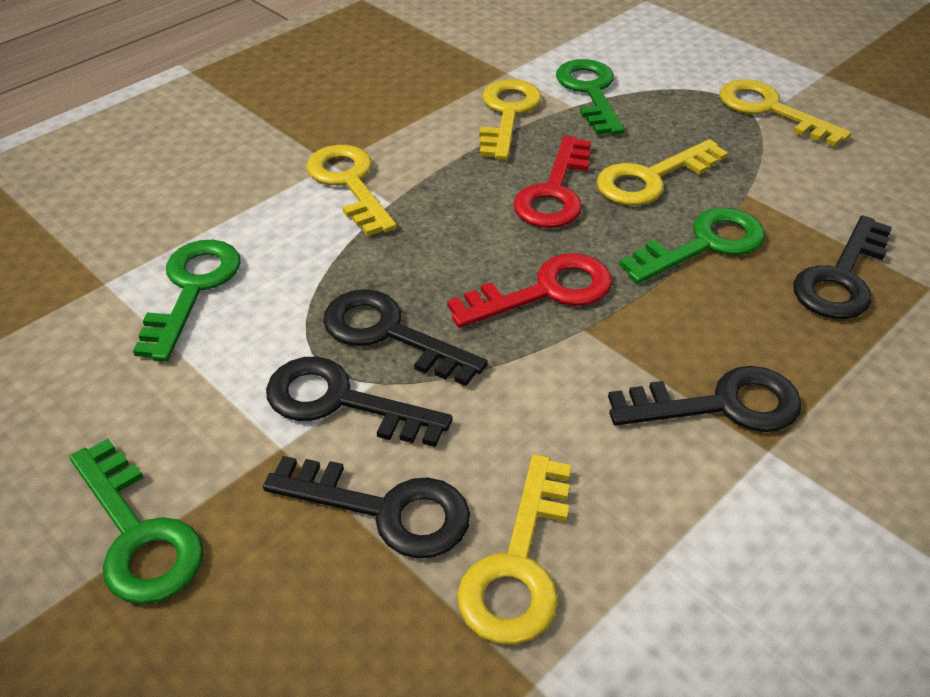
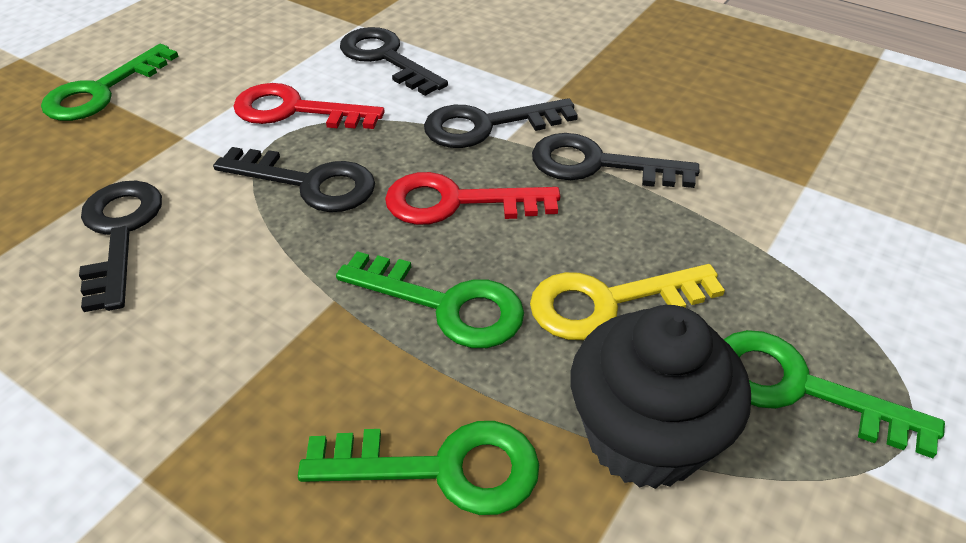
black cupcake: 0 -> 1
yellow key: 5 -> 1

